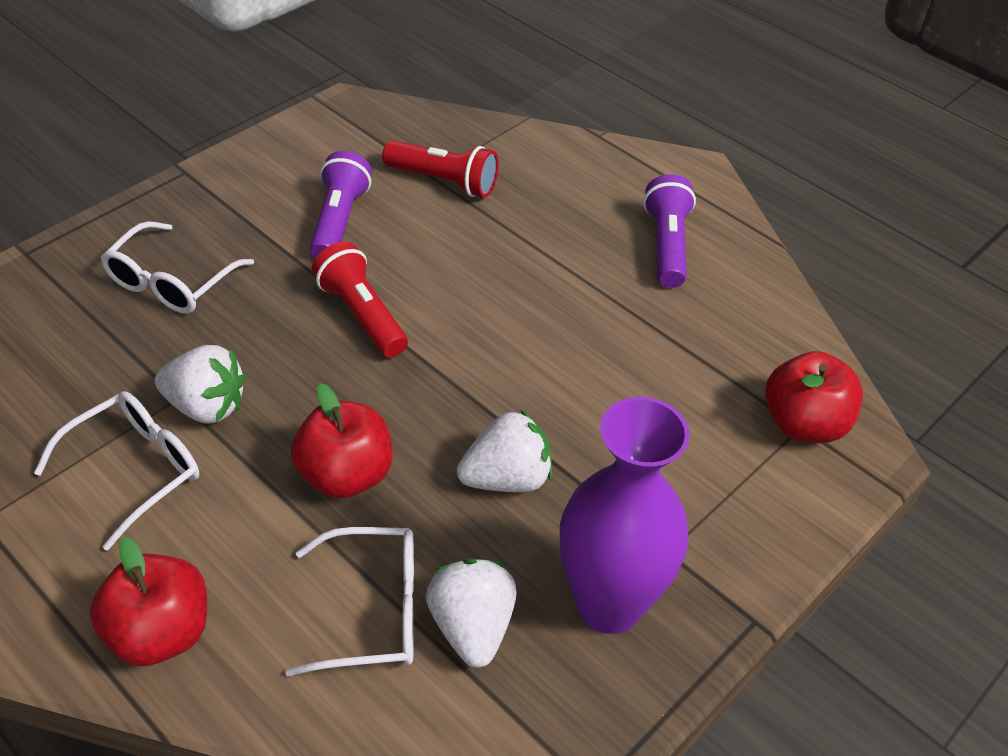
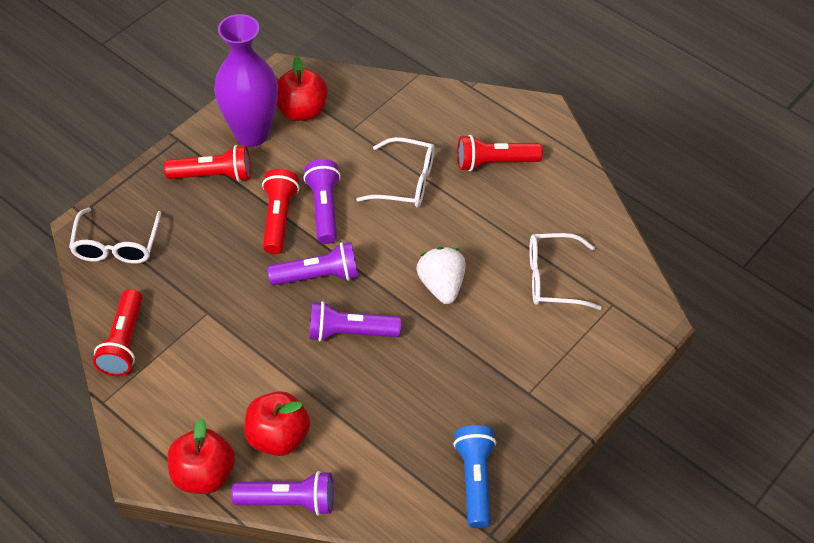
blue flashlight: 0 -> 1
purple flashlight: 2 -> 4
red flashlight: 2 -> 4
white strawberry: 3 -> 1

